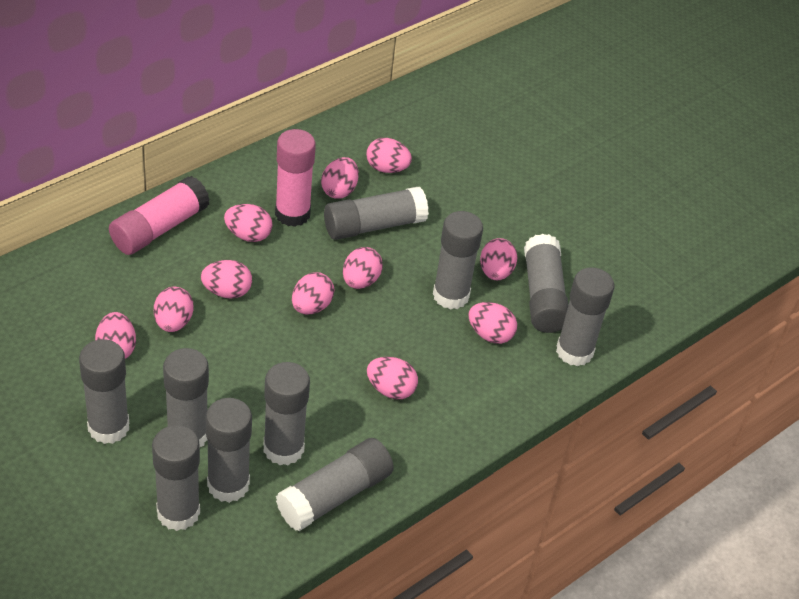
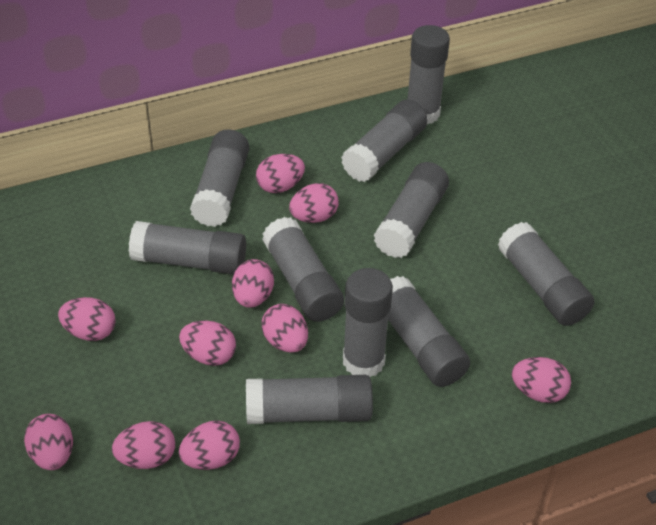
pink egg: 11 -> 10
pink glue stick: 2 -> 0

